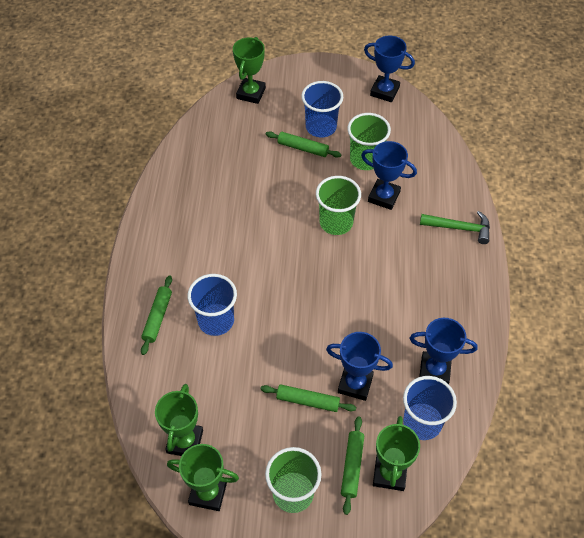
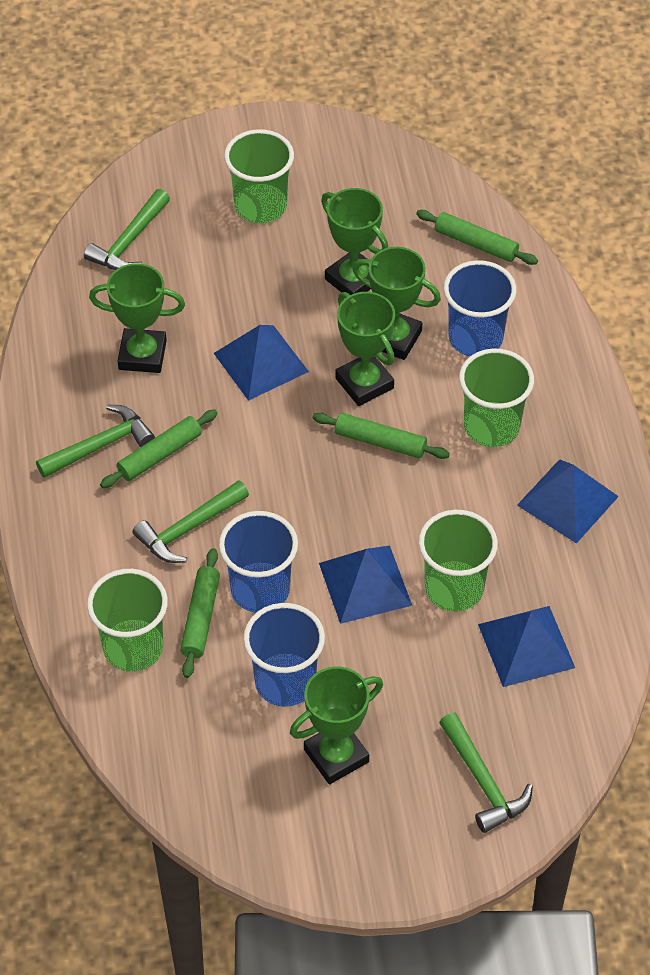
blue pyramid: 0 -> 4
blue trophy: 4 -> 0
green cup: 3 -> 4
green hammer: 1 -> 4
green trophy: 4 -> 5

